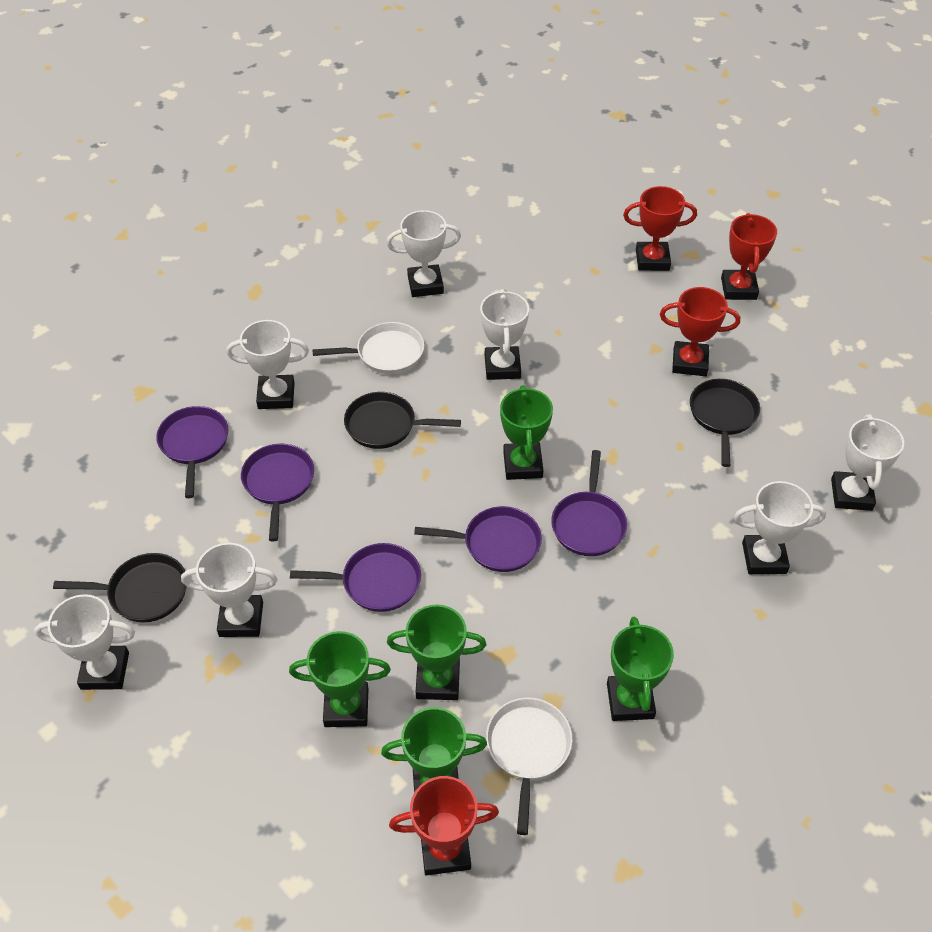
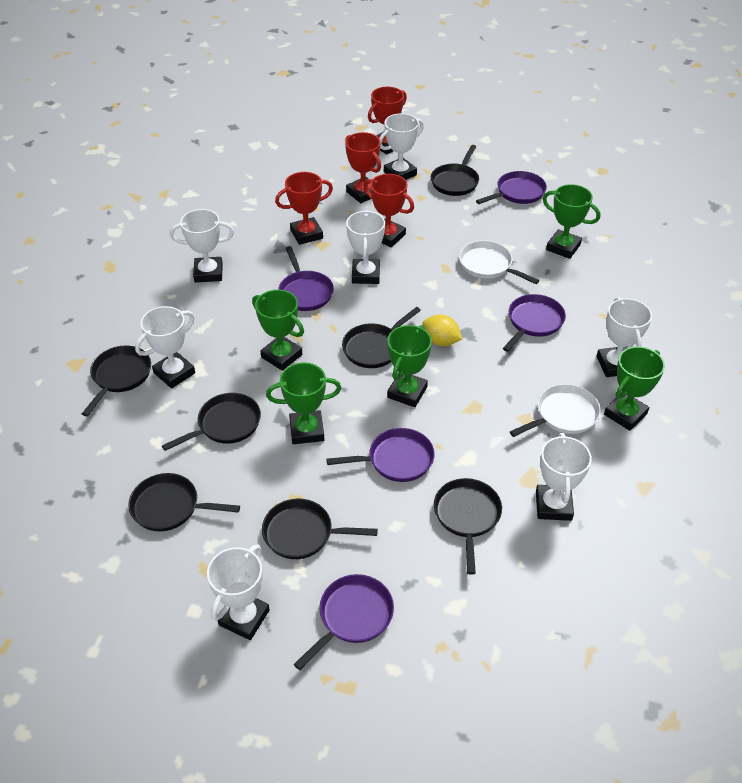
black pan: 3 -> 7
yellow lemon: 0 -> 1

